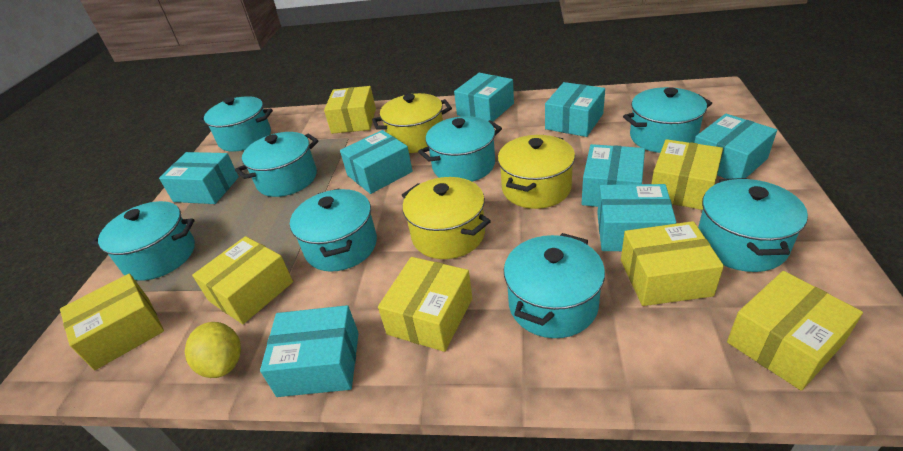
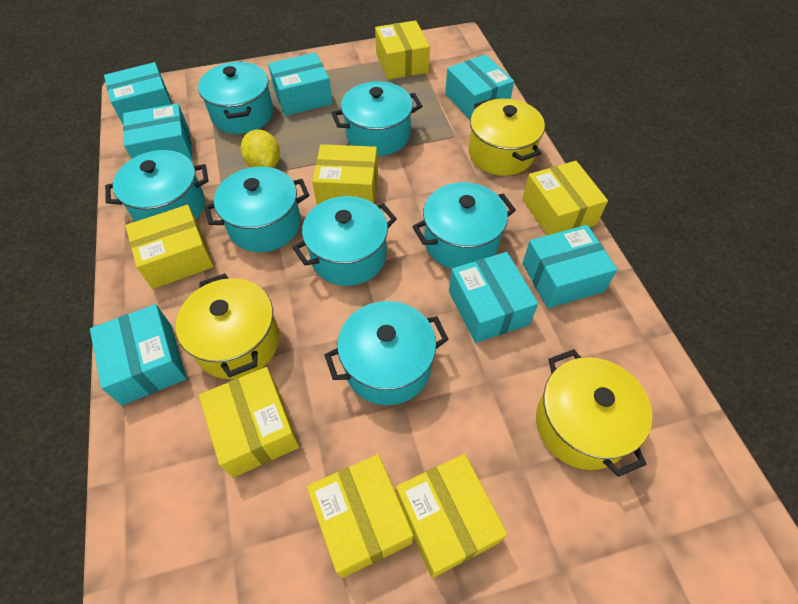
turquoise box: 8 -> 7
turquoise pot: 8 -> 7

